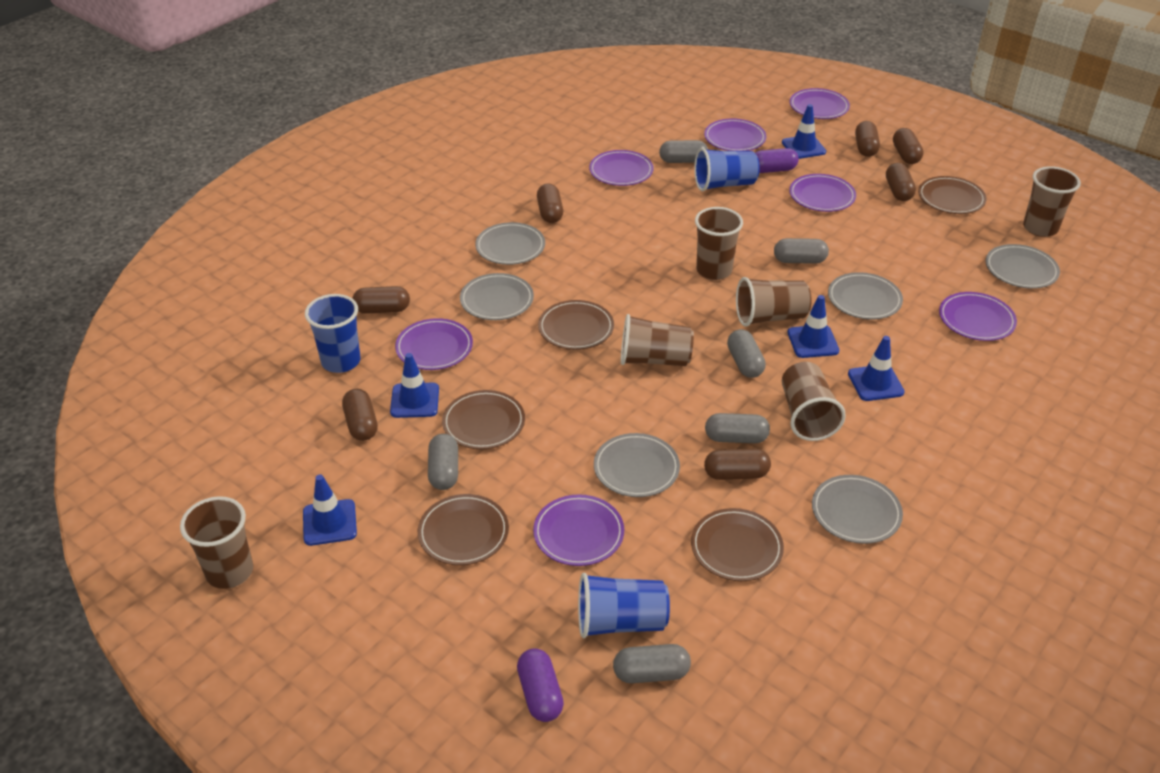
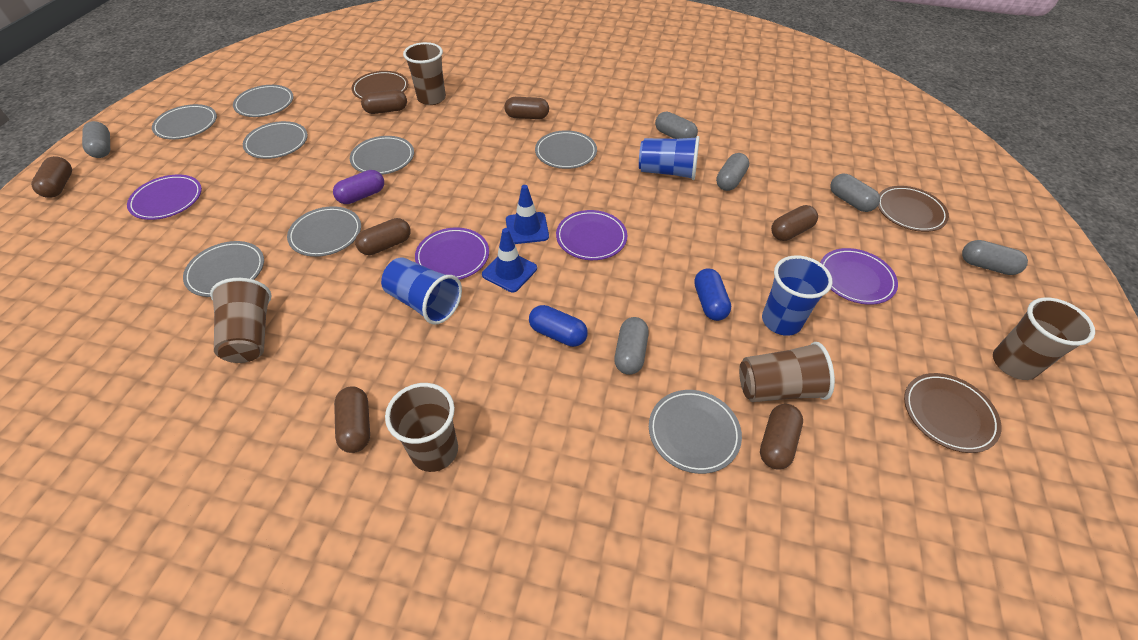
blue capsule: 0 -> 2
blue traffic cone: 5 -> 2
brown cup: 6 -> 5
brown plate: 5 -> 3
grey plate: 6 -> 8
purple capsule: 2 -> 1
purple plate: 7 -> 4

